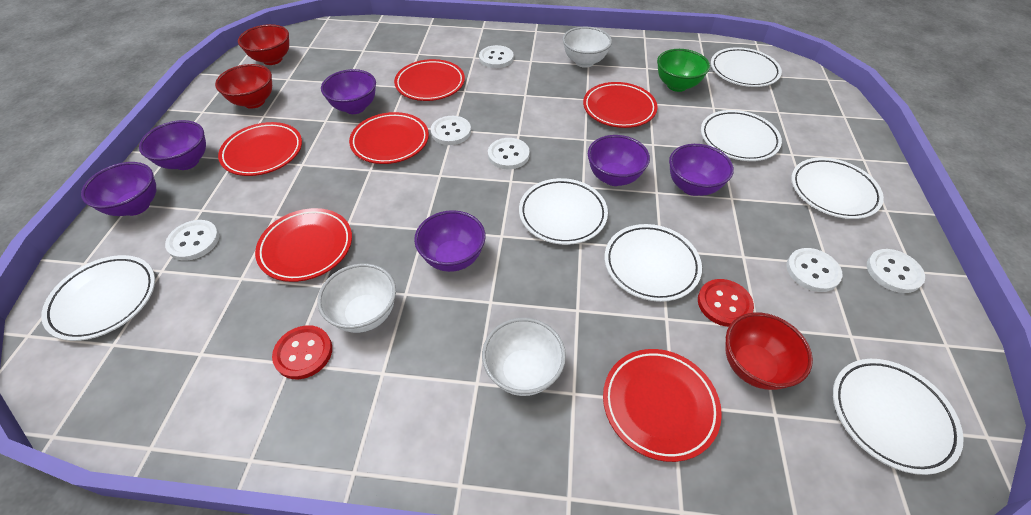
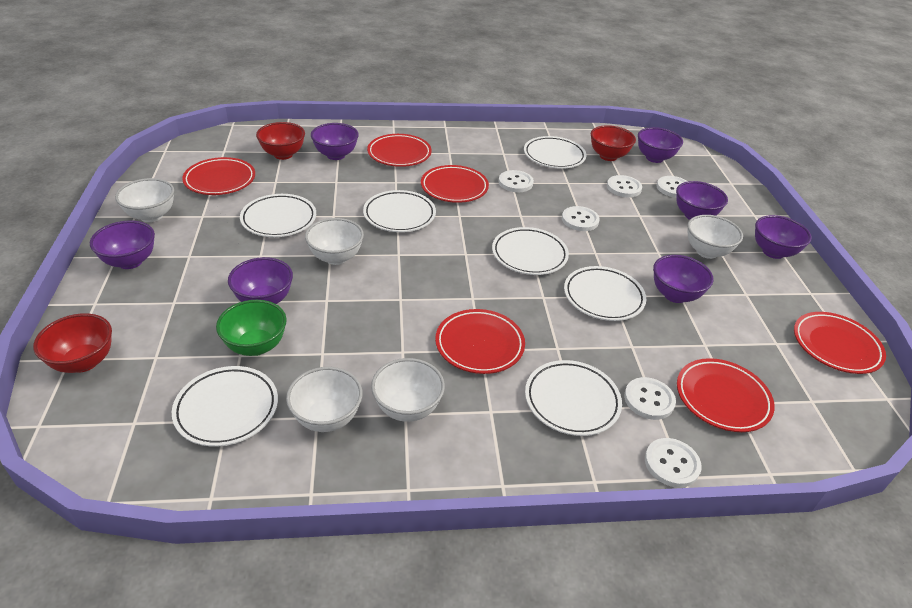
purple bowl: 6 -> 7
red button: 2 -> 0
white bowl: 3 -> 5

